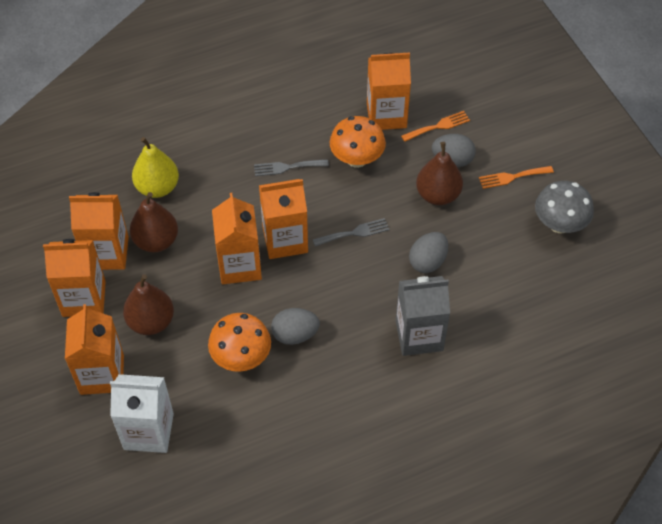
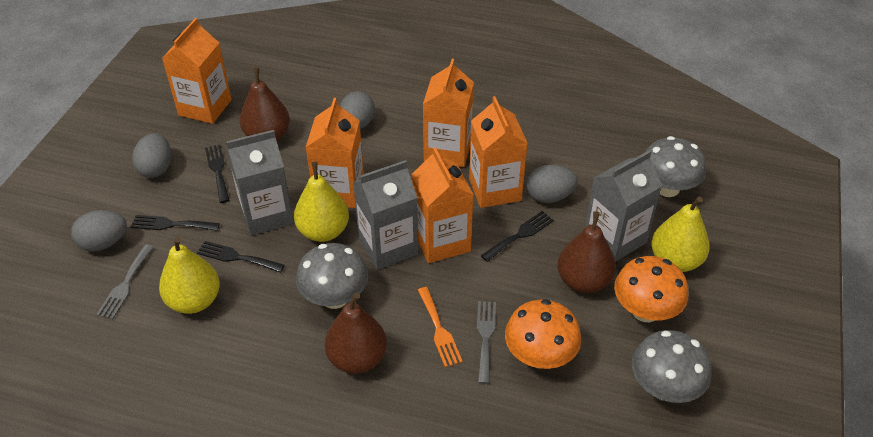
black fork: 0 -> 4
grey carton: 1 -> 3
grey egg: 3 -> 4
grey mushroom: 1 -> 3
orange carton: 6 -> 5
orange fork: 2 -> 1
white carton: 1 -> 0
yellow pear: 1 -> 3

